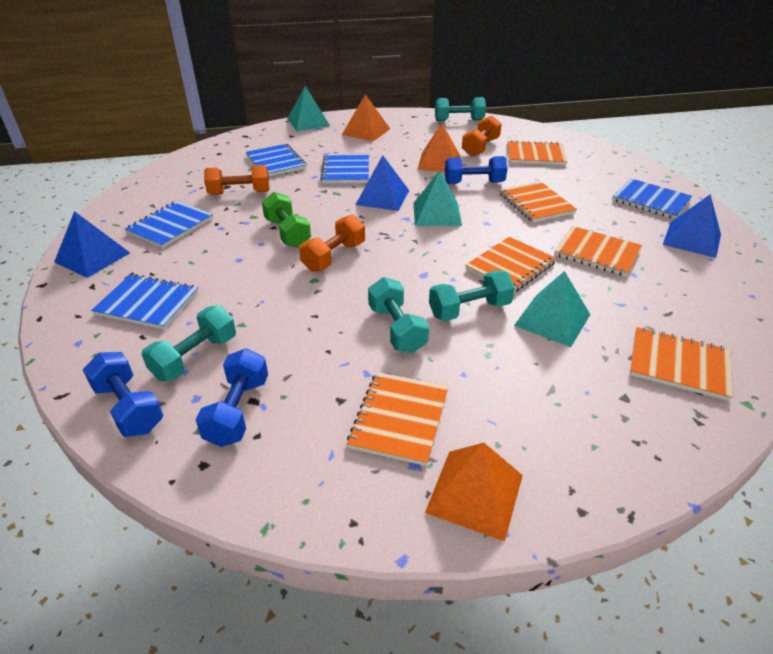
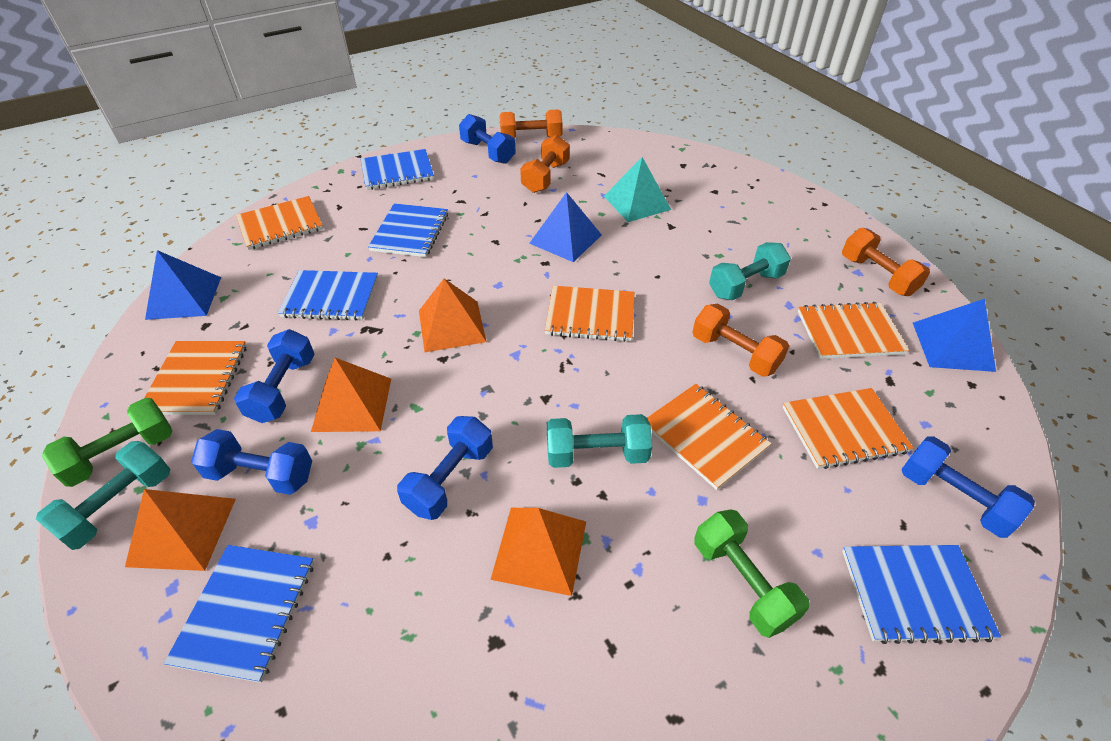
blue dumbbell: 3 -> 5
green dumbbell: 1 -> 2
orange dumbbell: 3 -> 4
orange pyramid: 3 -> 4
turquoise dumbbell: 4 -> 3
turquoise pyramid: 3 -> 1

